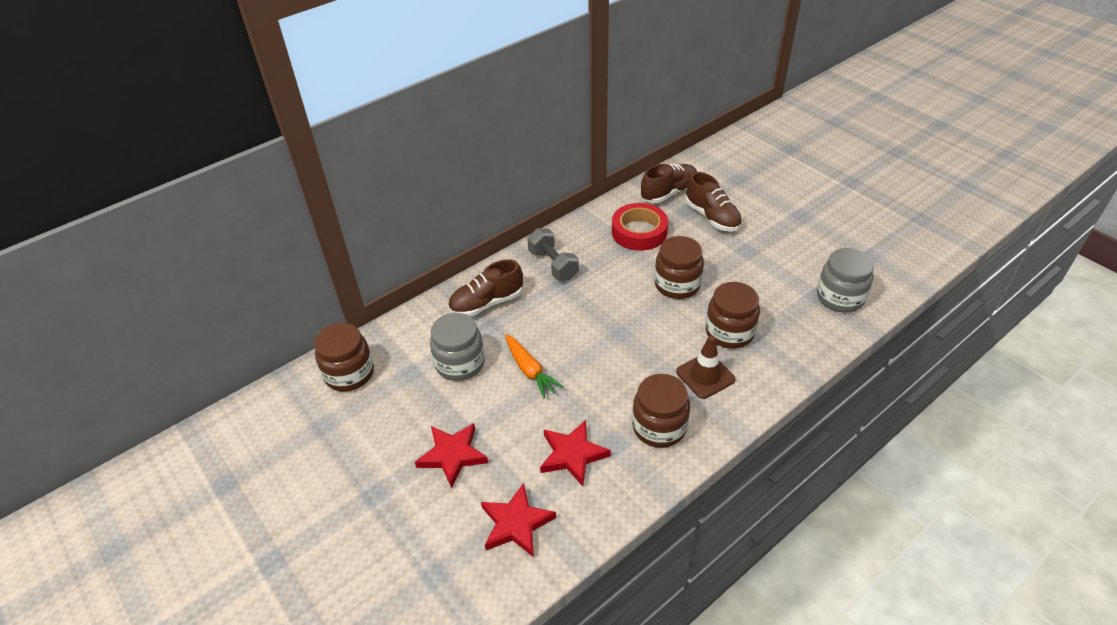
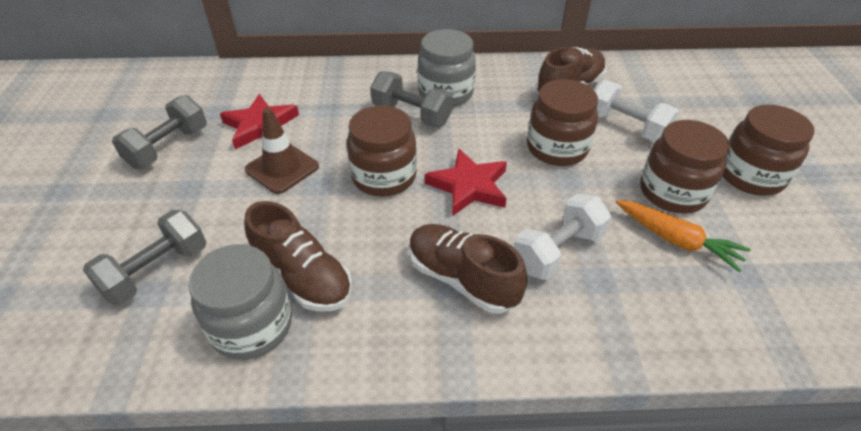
grey dumbbell: 1 -> 3
red star: 3 -> 2
red tape: 1 -> 0
white dumbbell: 0 -> 2

